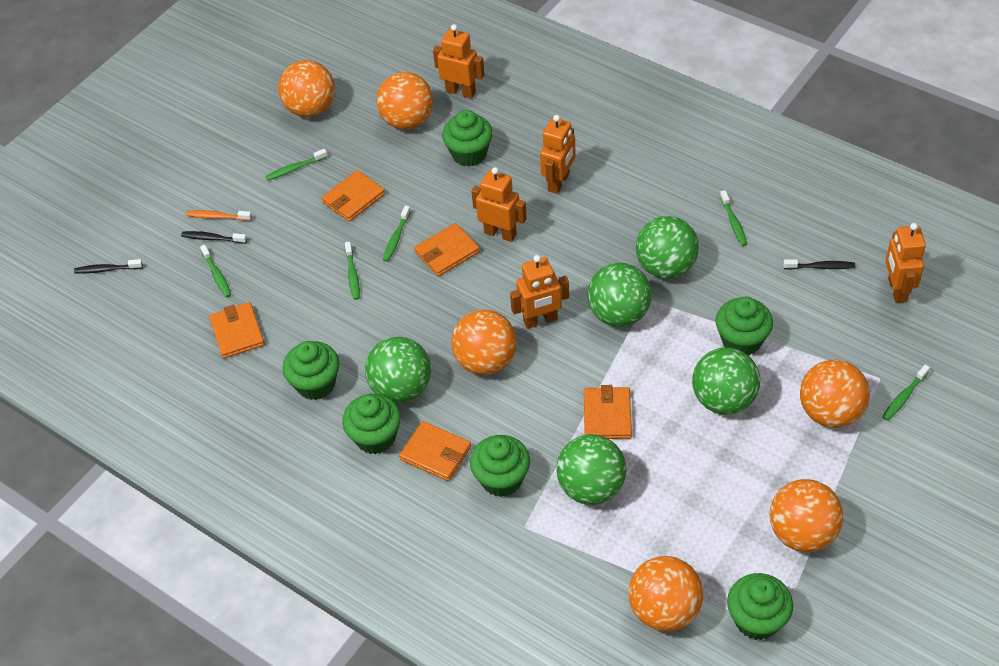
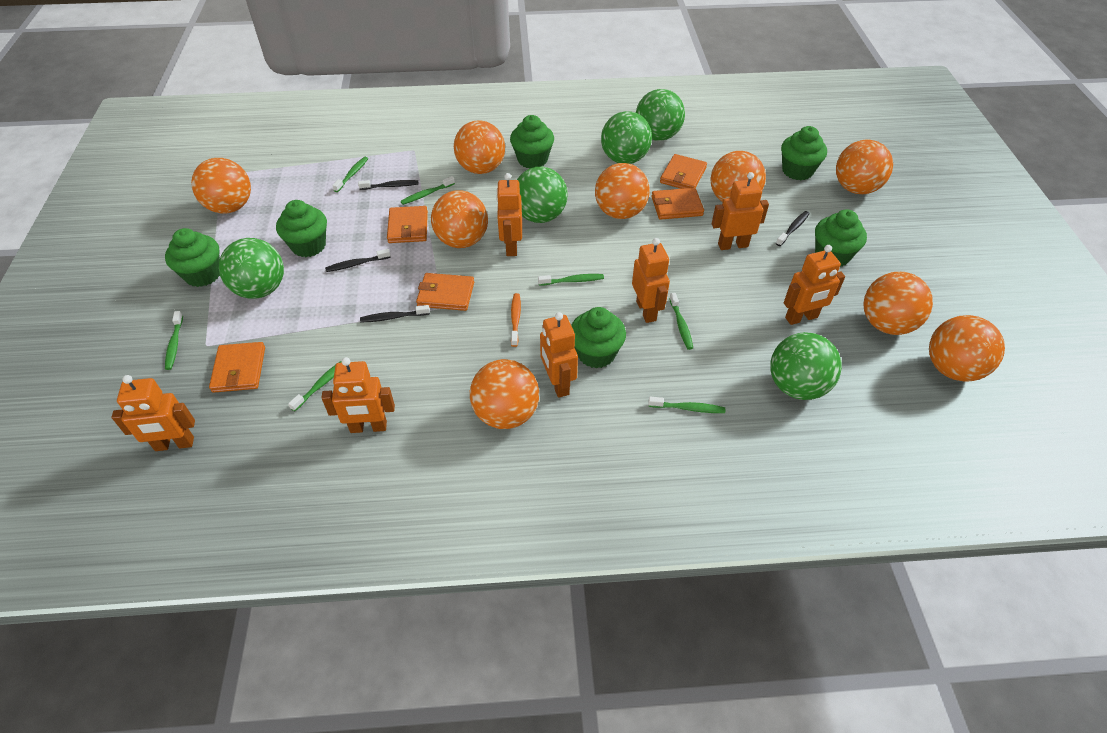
black toothbrush: 3 -> 4
green toothbrush: 6 -> 7
orange ball: 6 -> 9
orange robot: 5 -> 7

